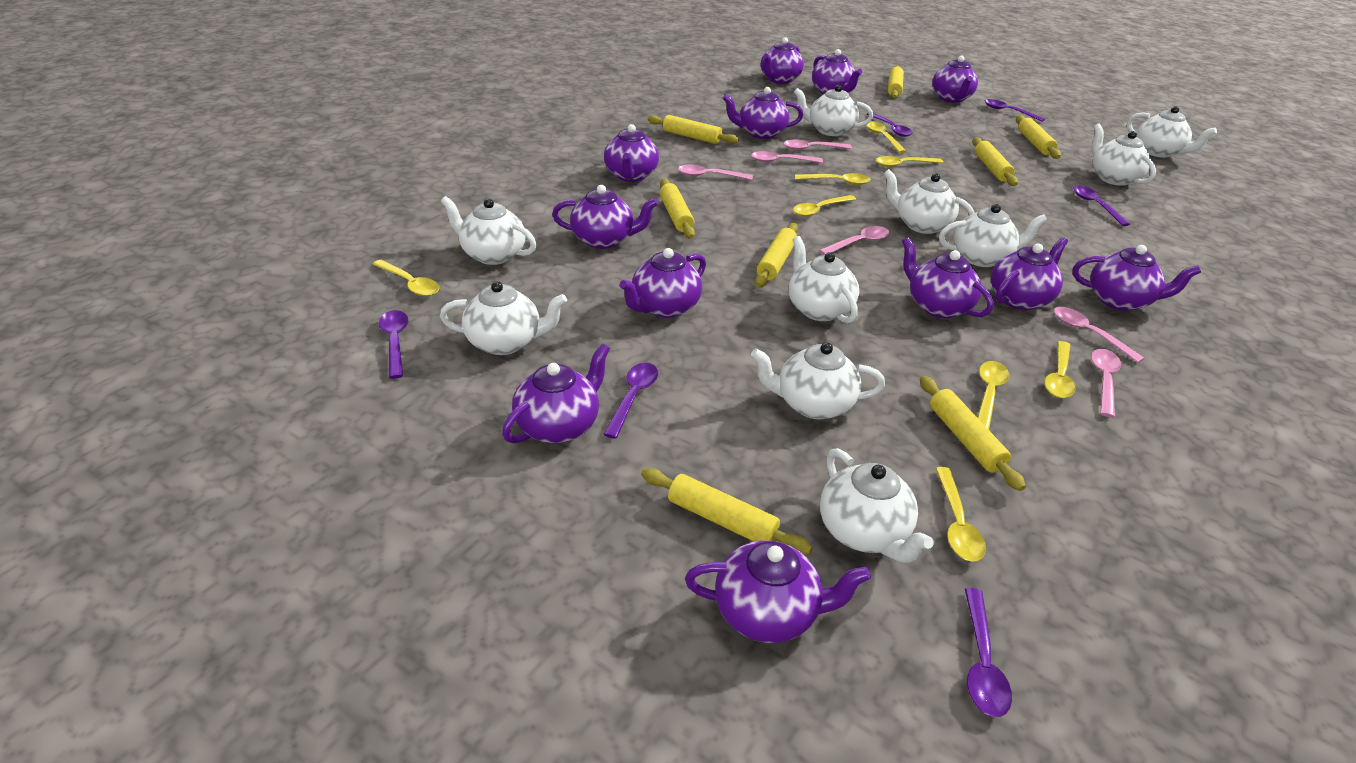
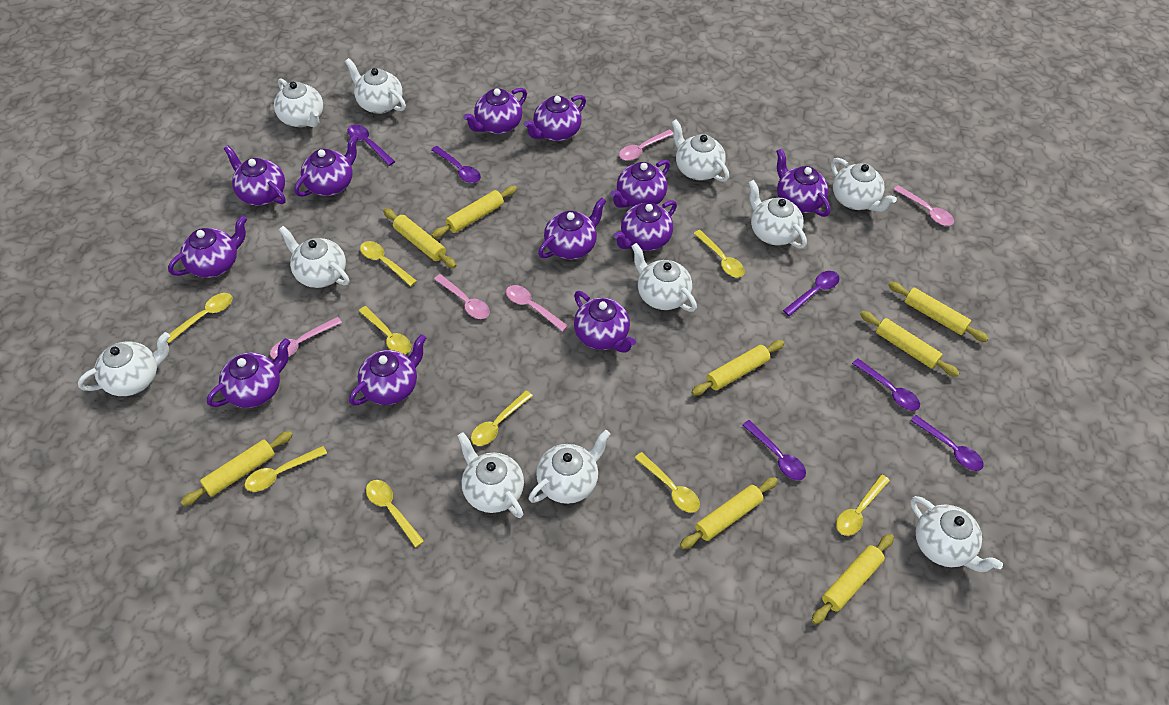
pink spoon: 6 -> 5
white teapot: 10 -> 11
yellow spoon: 8 -> 9

